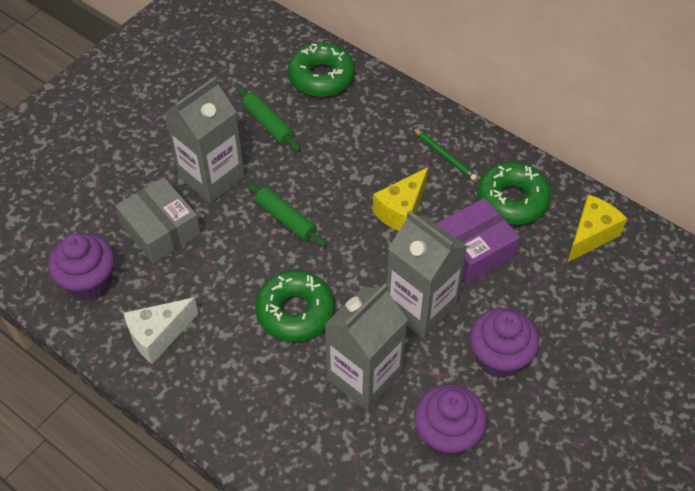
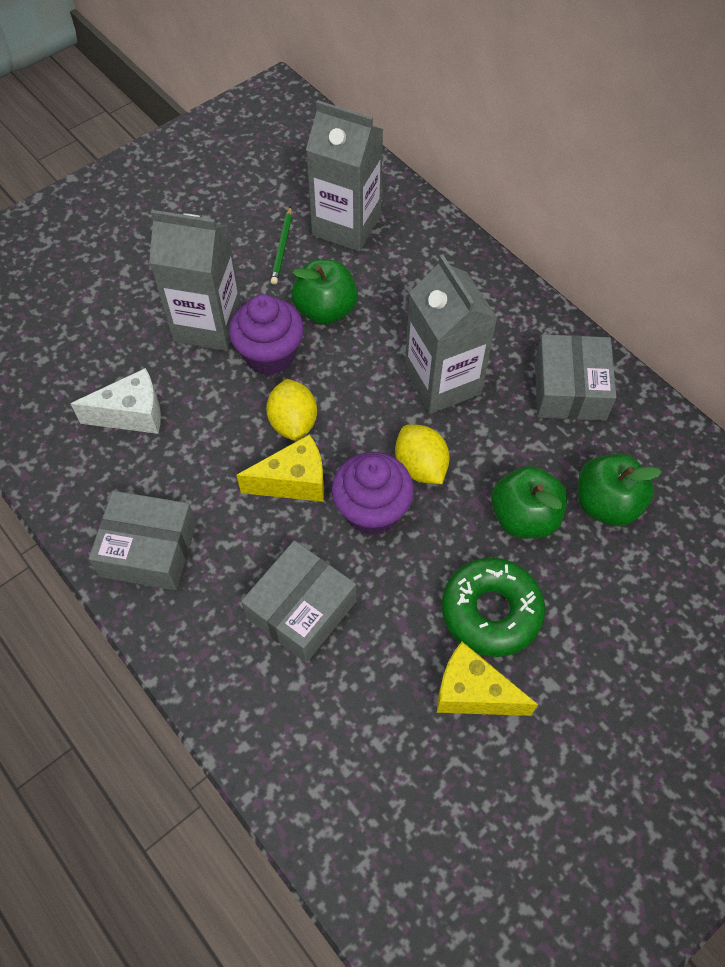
green apple: 0 -> 3
green donut: 3 -> 1
green rolling pin: 2 -> 0
grey box: 1 -> 3
purple box: 1 -> 0
purple cupcake: 3 -> 2
yellow lemon: 0 -> 2

